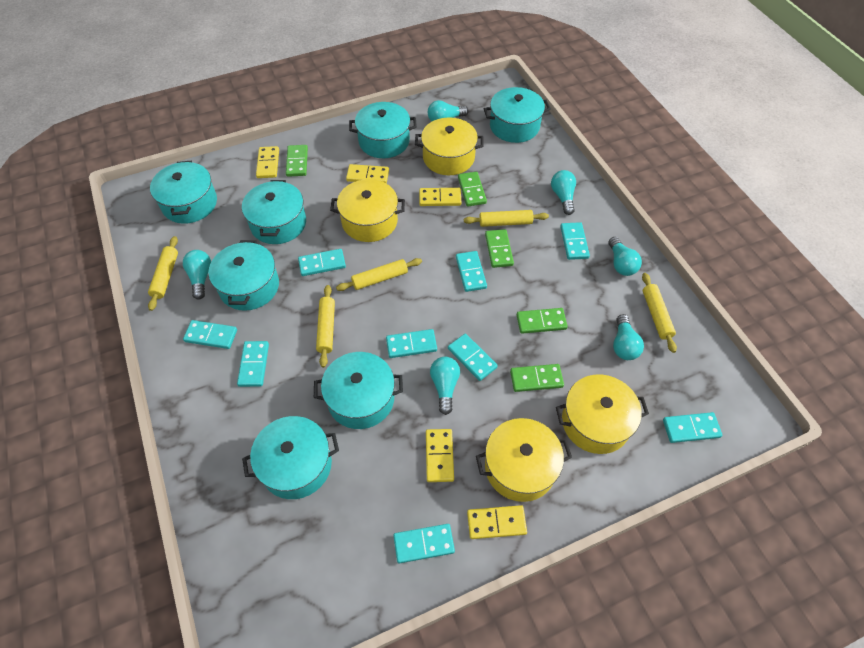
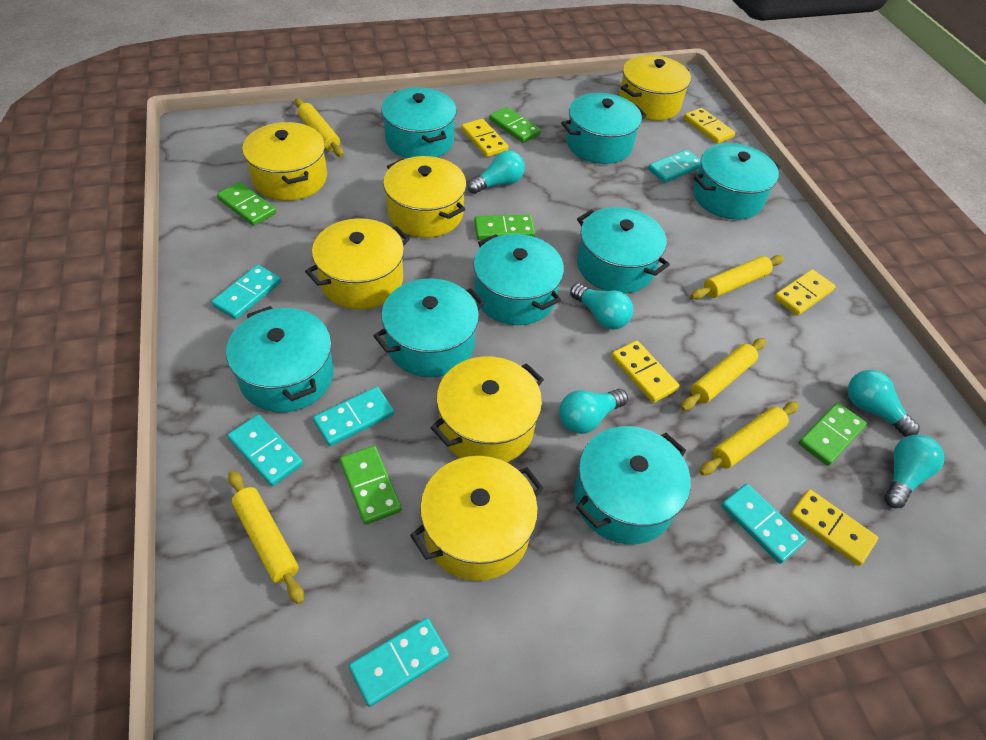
turquoise domino: 9 -> 6
turquoise light bulb: 6 -> 5
turquoise pot: 7 -> 8
yellow pot: 4 -> 6

